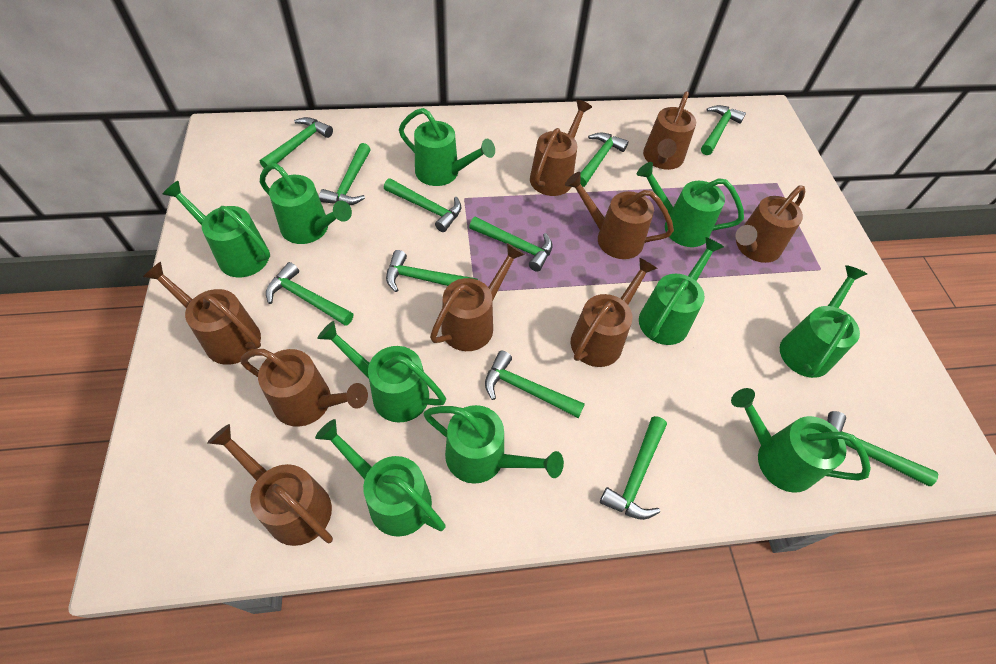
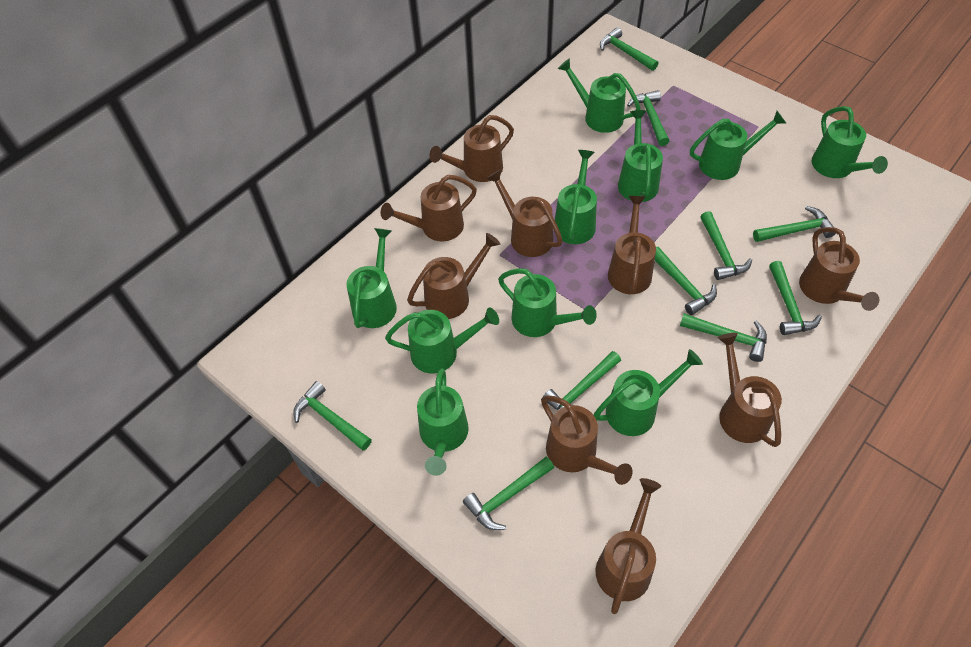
green hammer: 11 -> 10

